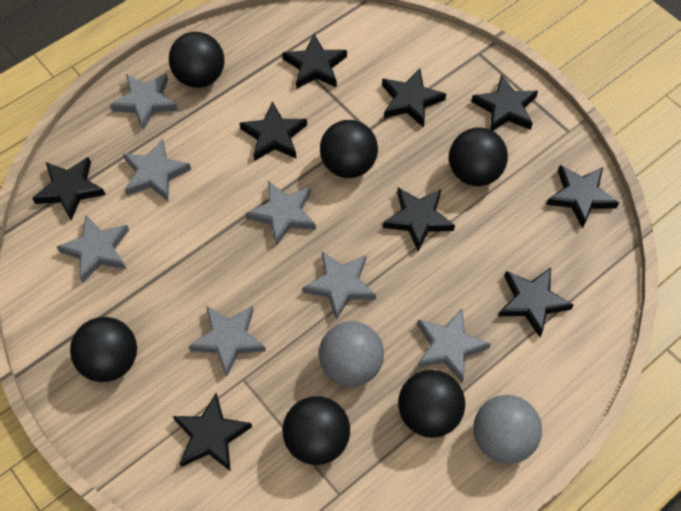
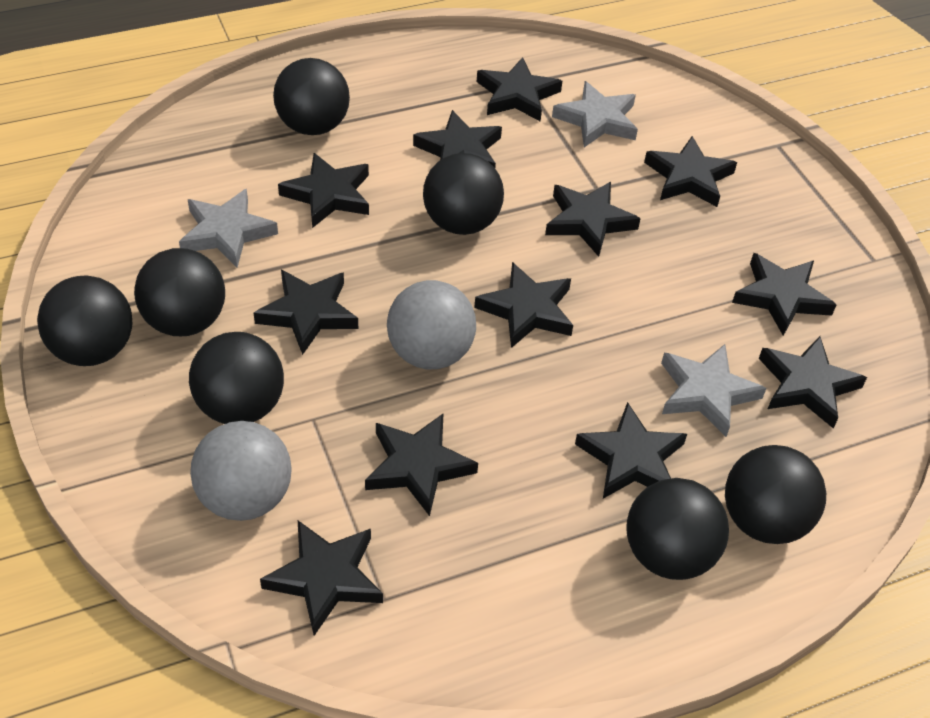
black ball: 6 -> 7
black star: 9 -> 12
grey star: 7 -> 3

